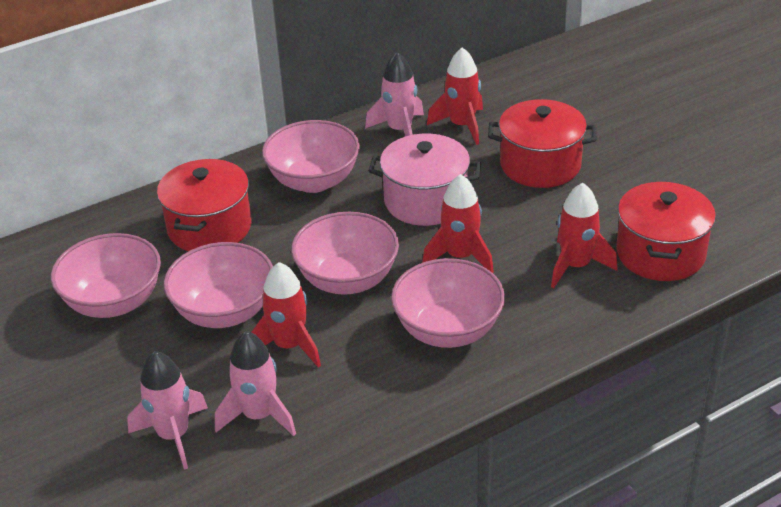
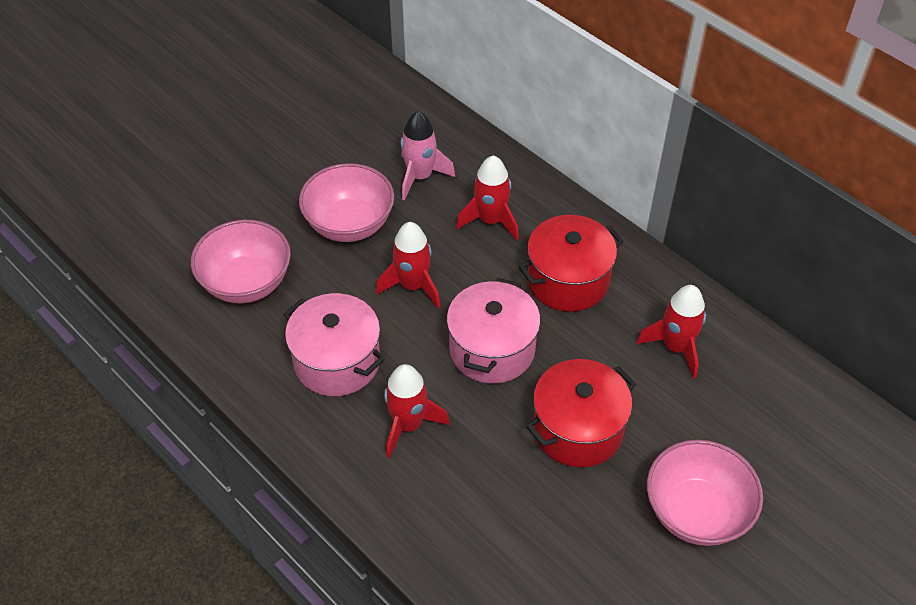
pink bowl: 5 -> 3
pink pot: 1 -> 2
pink rocket: 3 -> 1
red pot: 3 -> 2

